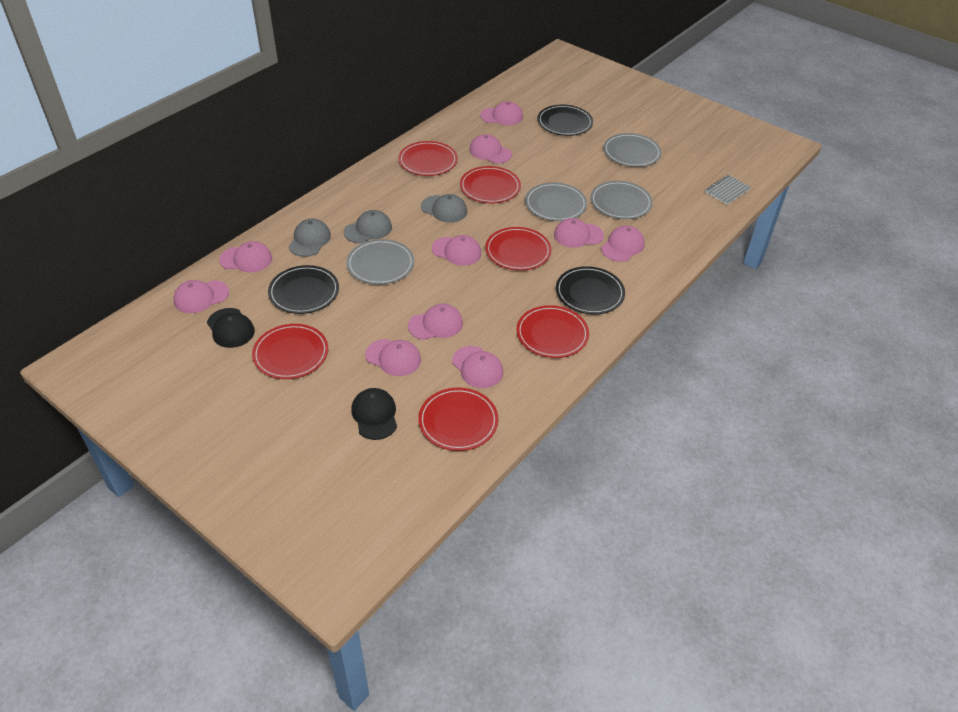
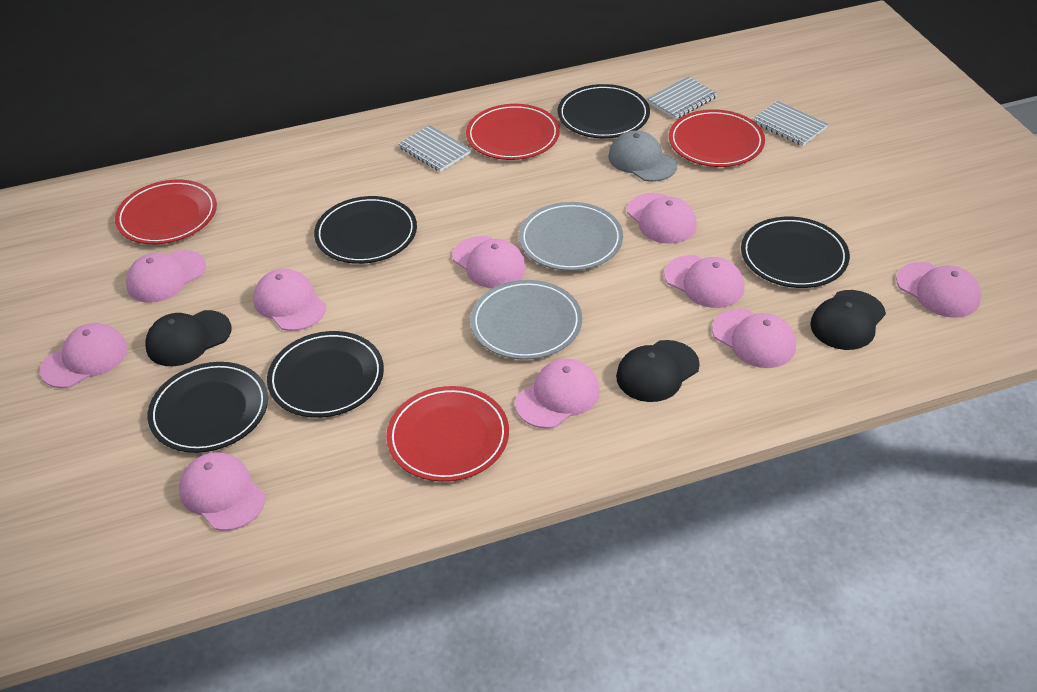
black cap: 2 -> 3
black plate: 3 -> 5
grey cap: 3 -> 1
grey notebook: 1 -> 3
grey plate: 4 -> 2
red plate: 6 -> 4

